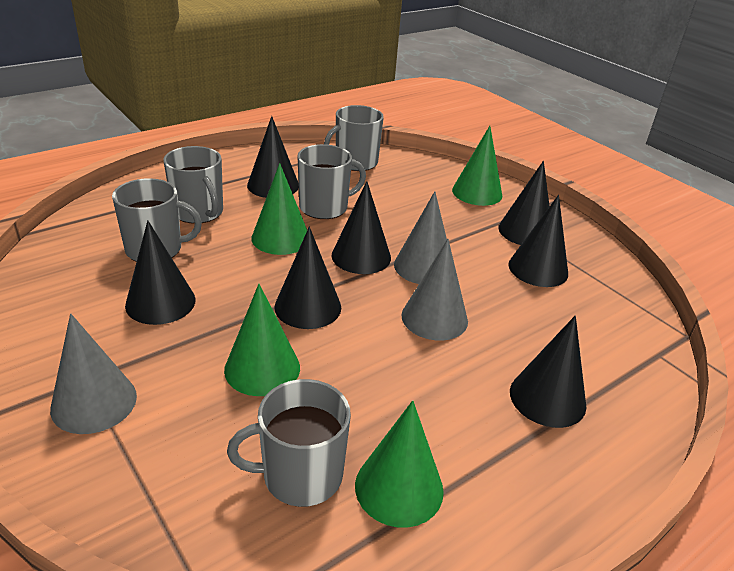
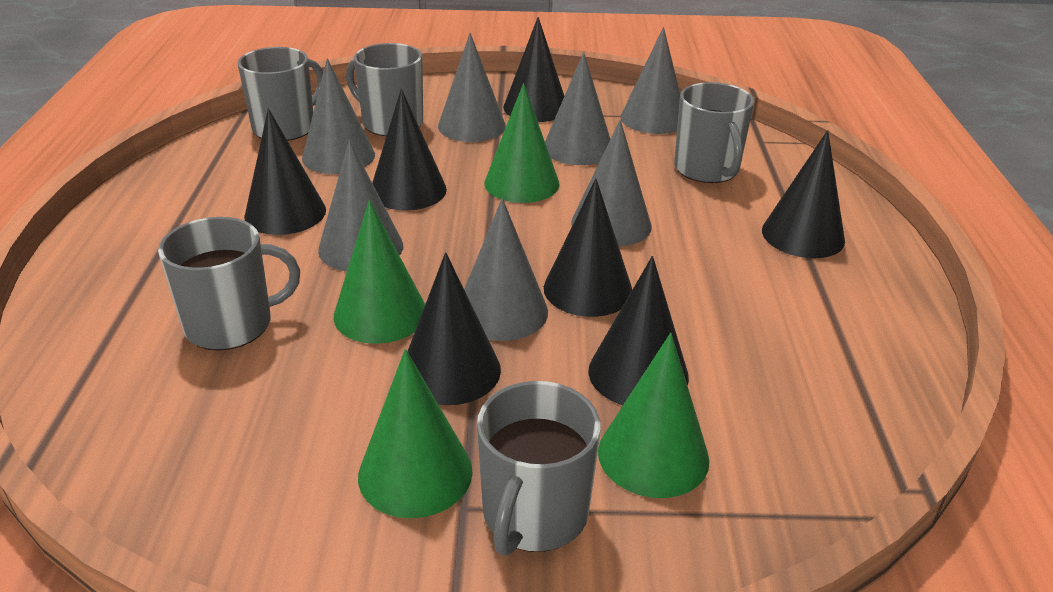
grey cone: 3 -> 7

